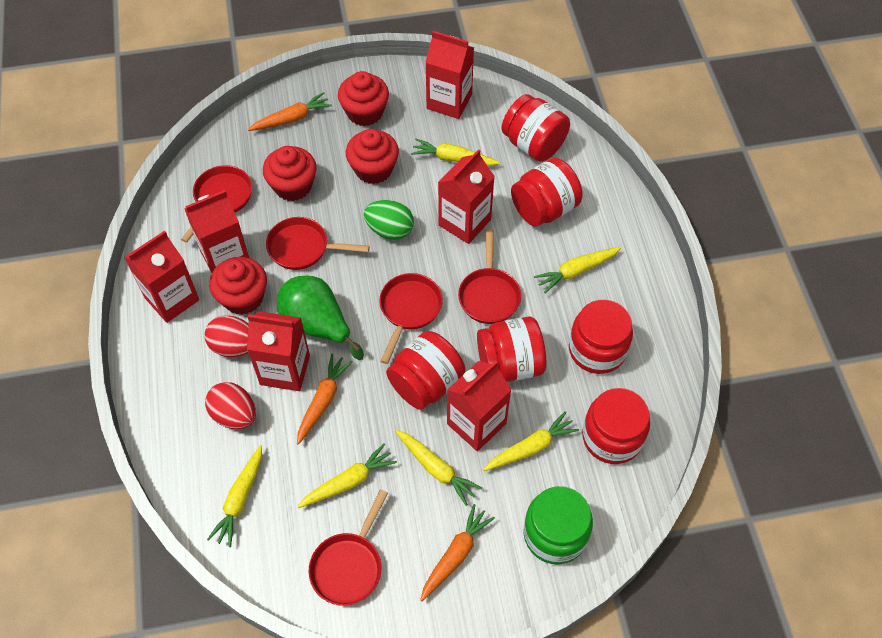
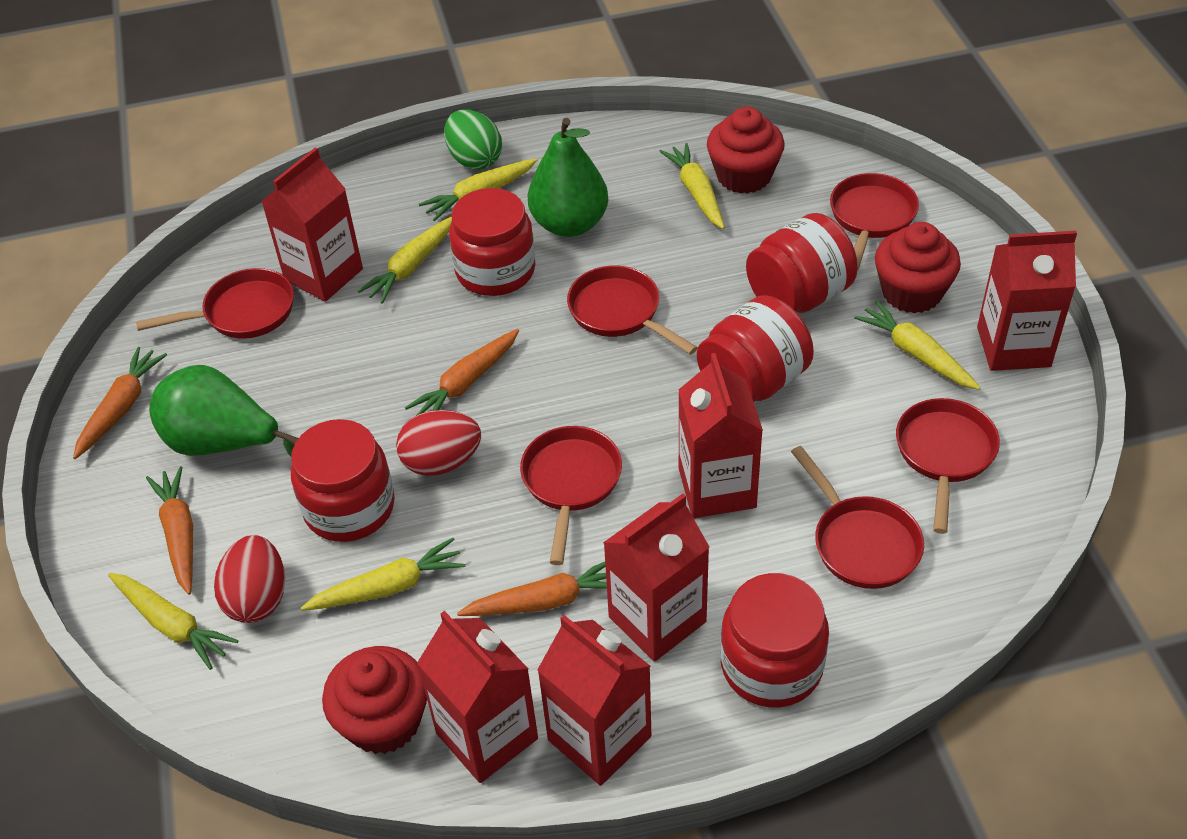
green jar: 1 -> 0
green pear: 1 -> 2
orange carrot: 3 -> 4
red cupcake: 4 -> 3
red jar: 6 -> 5
red pan: 5 -> 6

